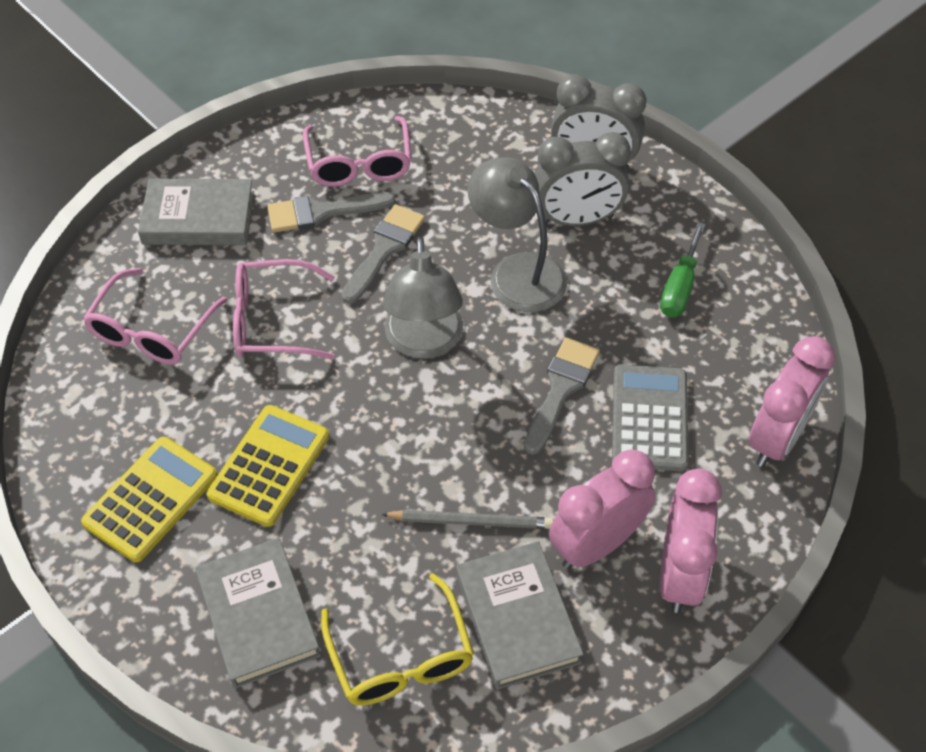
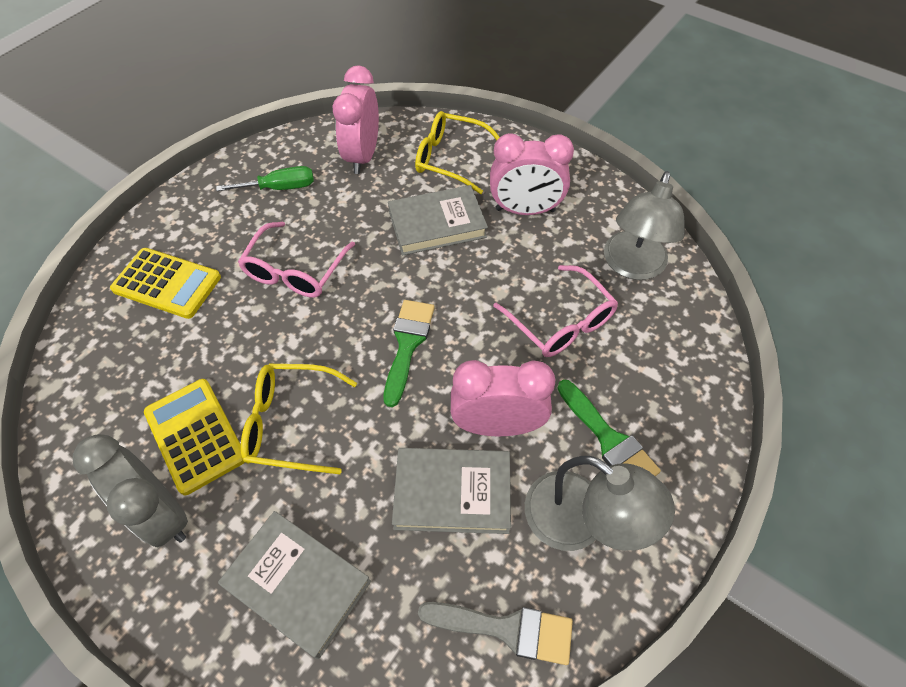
green brush: 0 -> 2
grey brush: 3 -> 1
grey calculator: 1 -> 0
grey clock: 2 -> 1
grey pencil: 1 -> 0
pink glasses: 3 -> 2
yellow glasses: 1 -> 2

